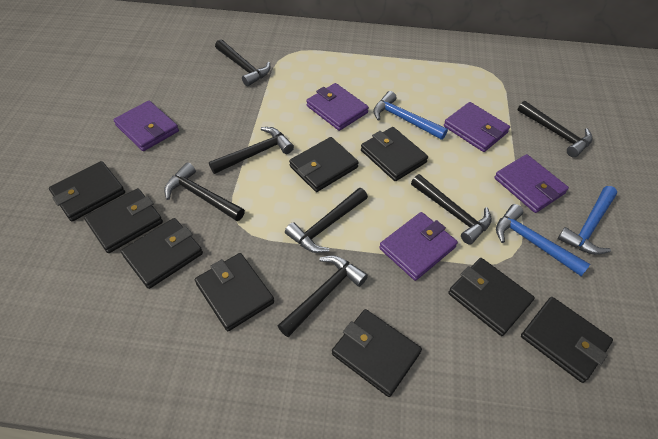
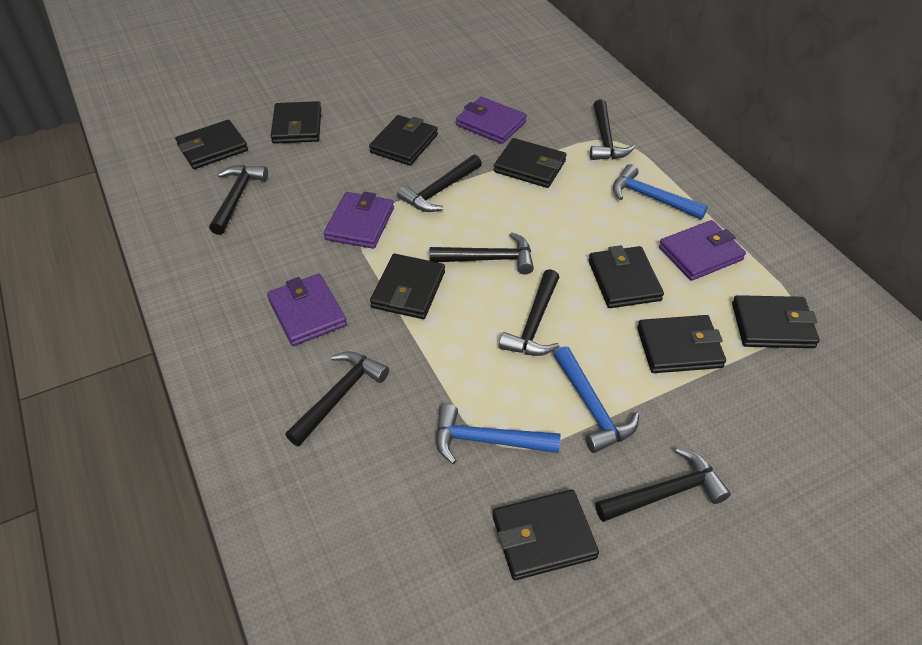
purple wallet: 5 -> 4

